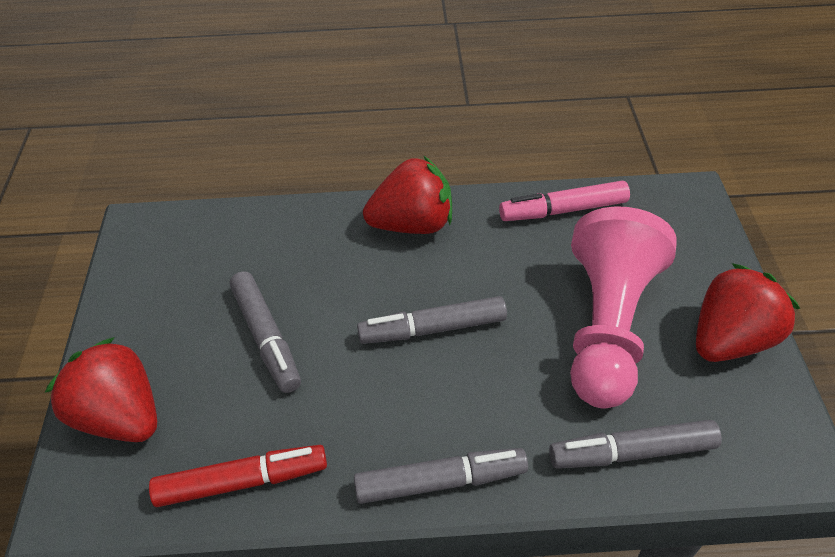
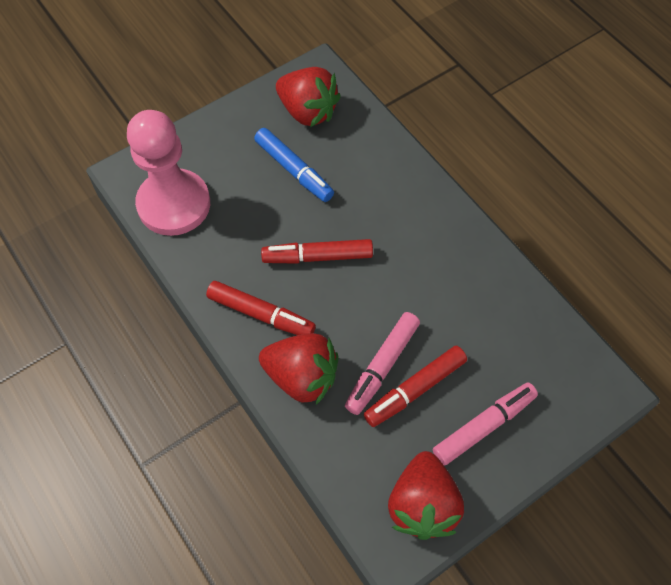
blue marker: 0 -> 1
grey marker: 4 -> 0
pink marker: 1 -> 2
red marker: 1 -> 3

